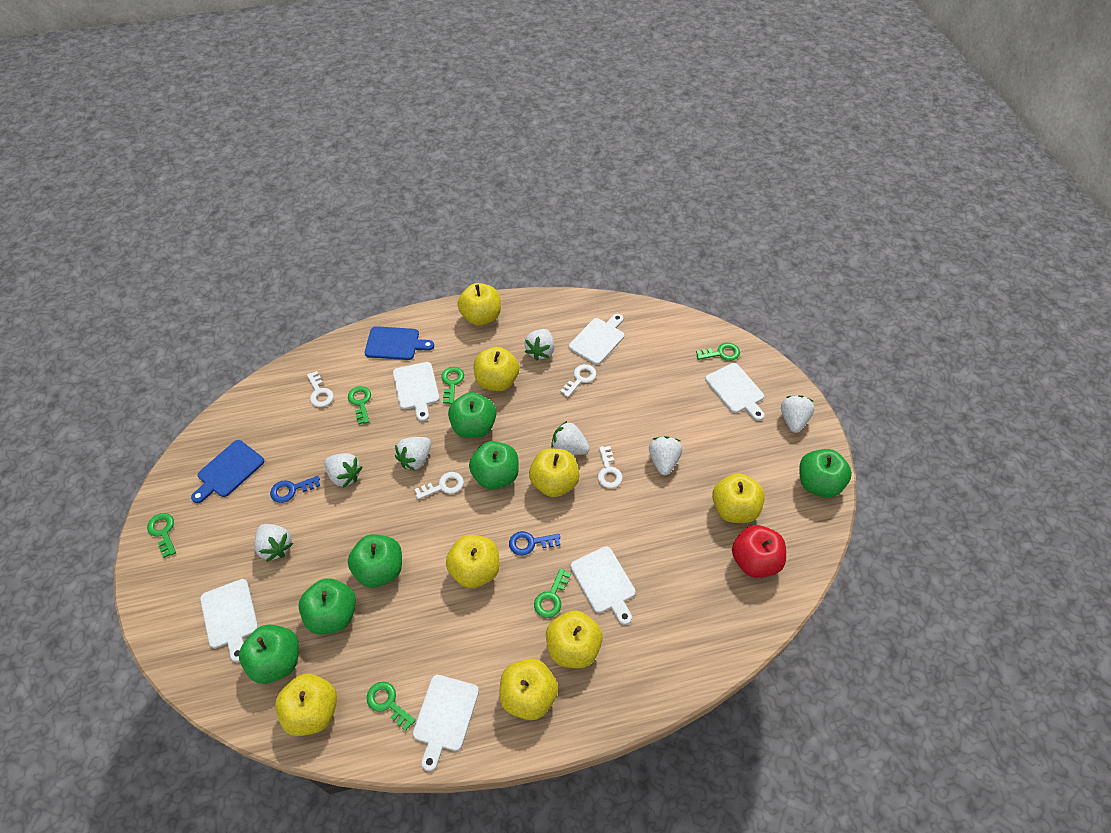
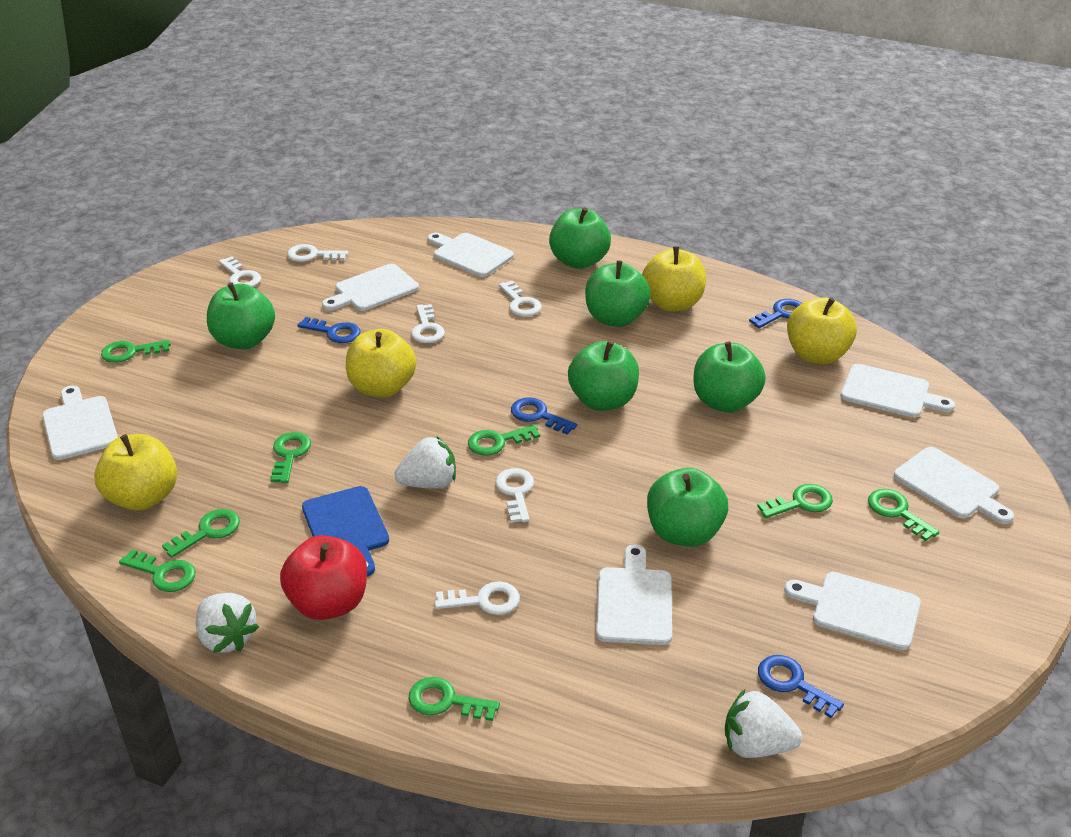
blue cutting board: 2 -> 1
blue key: 2 -> 4
green key: 6 -> 8
white cutting board: 6 -> 7
white key: 4 -> 6
white strawberry: 7 -> 3
yellow apple: 8 -> 4

